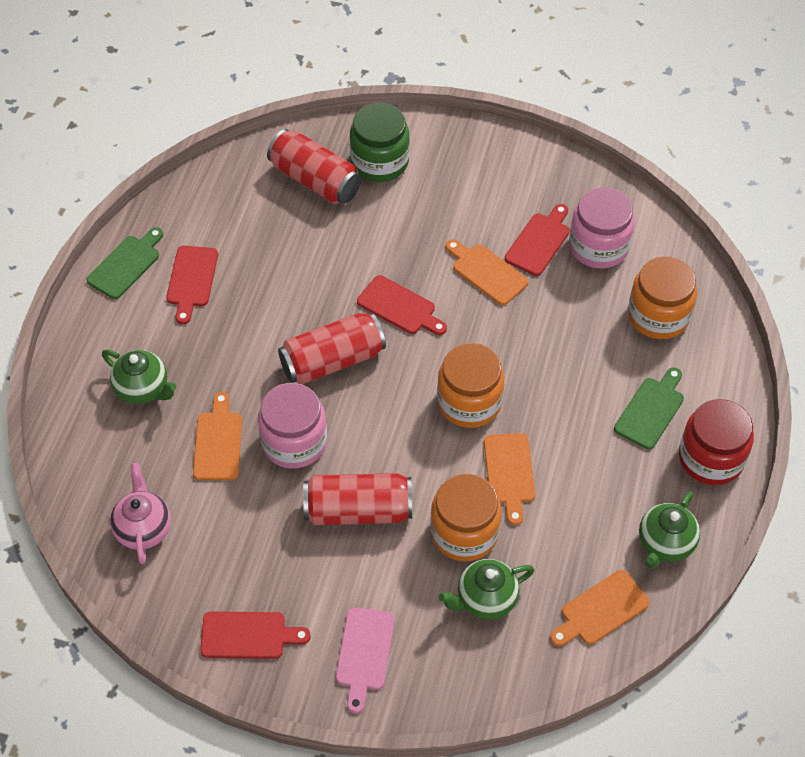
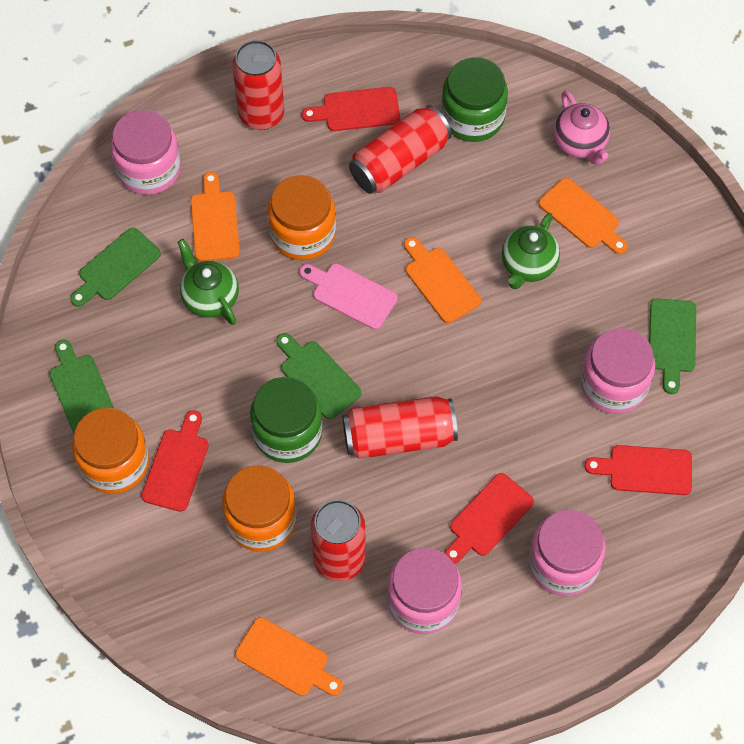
green cutting board: 2 -> 4
green jar: 1 -> 2
green teapot: 3 -> 2
pink jar: 2 -> 4
red can: 3 -> 4
red jar: 1 -> 0

